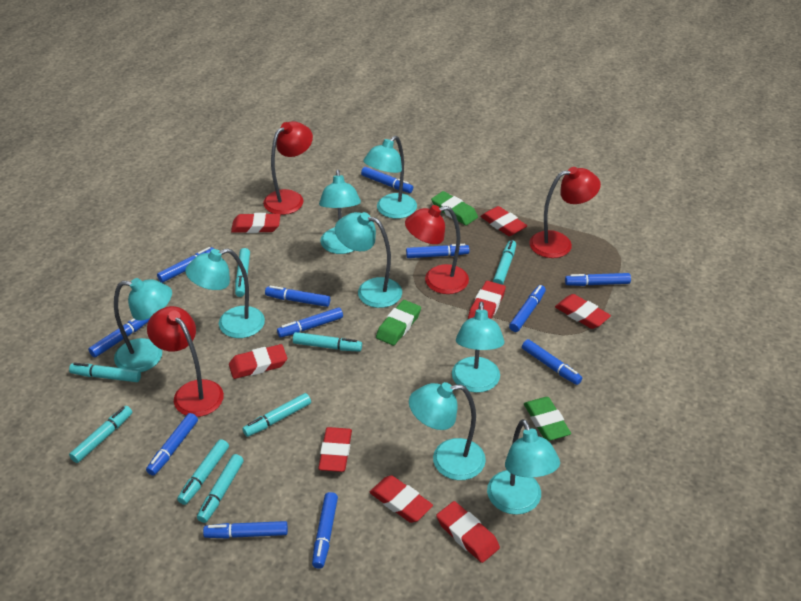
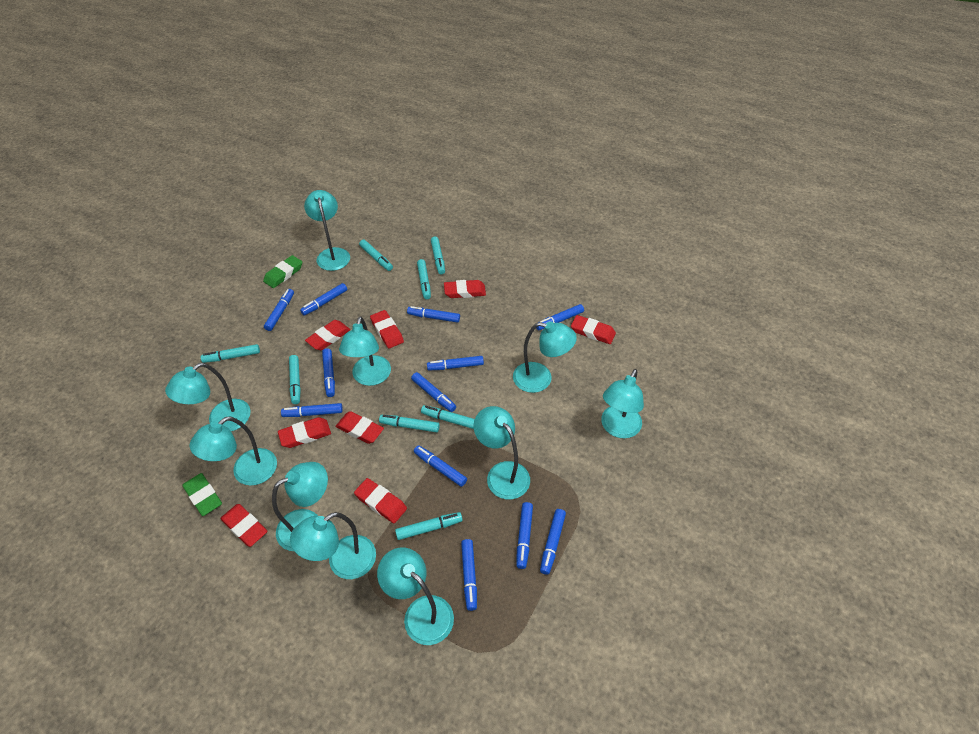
green eraser: 3 -> 2
red lamp: 4 -> 0
turquoise lamp: 8 -> 10

